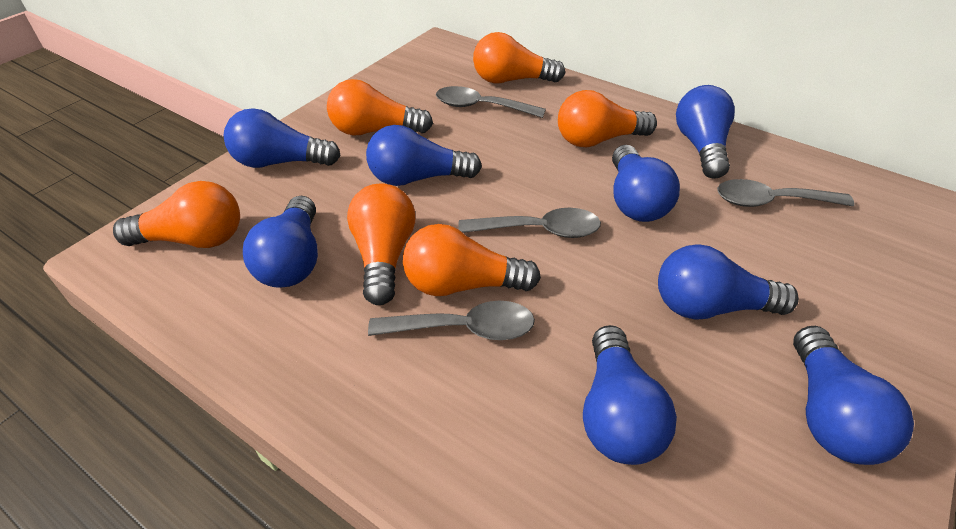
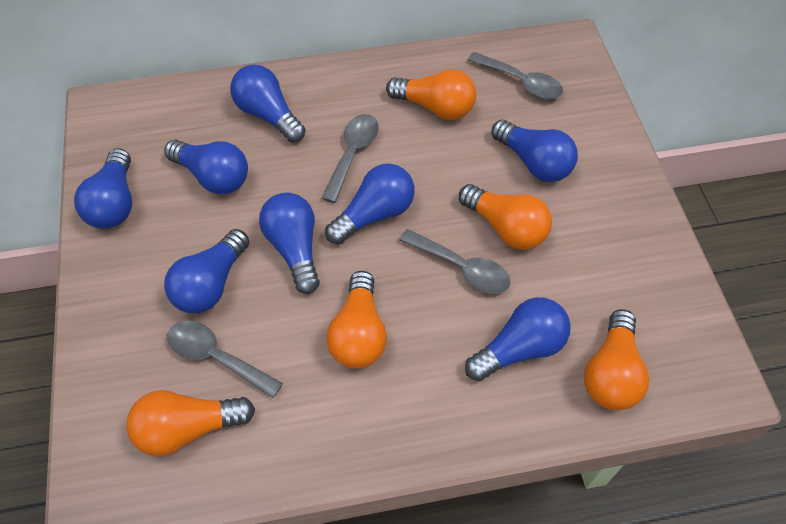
orange light bulb: 6 -> 5

